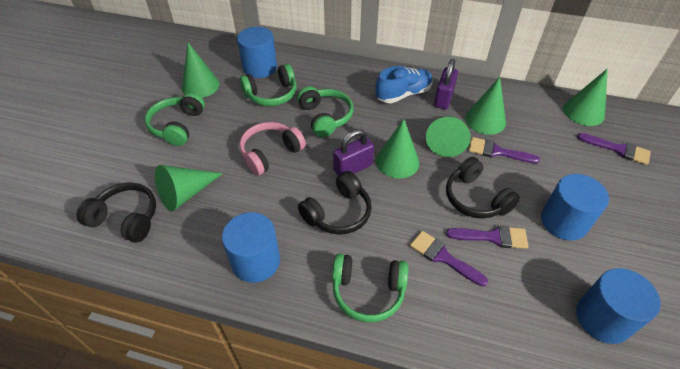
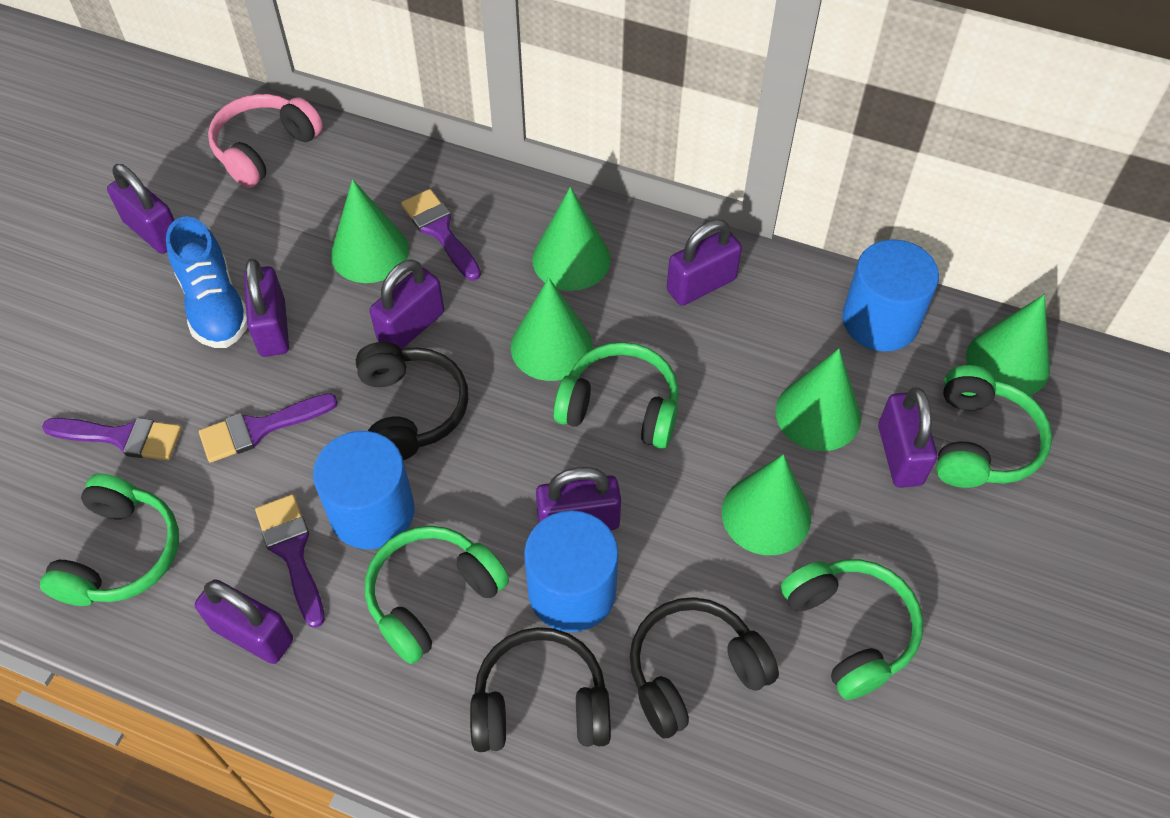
blue cylinder: 4 -> 3
green headphones: 4 -> 5
purple padlock: 2 -> 7

